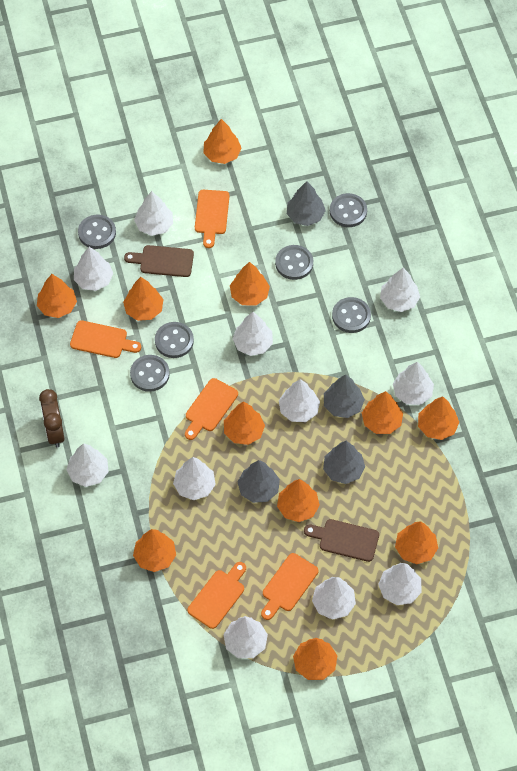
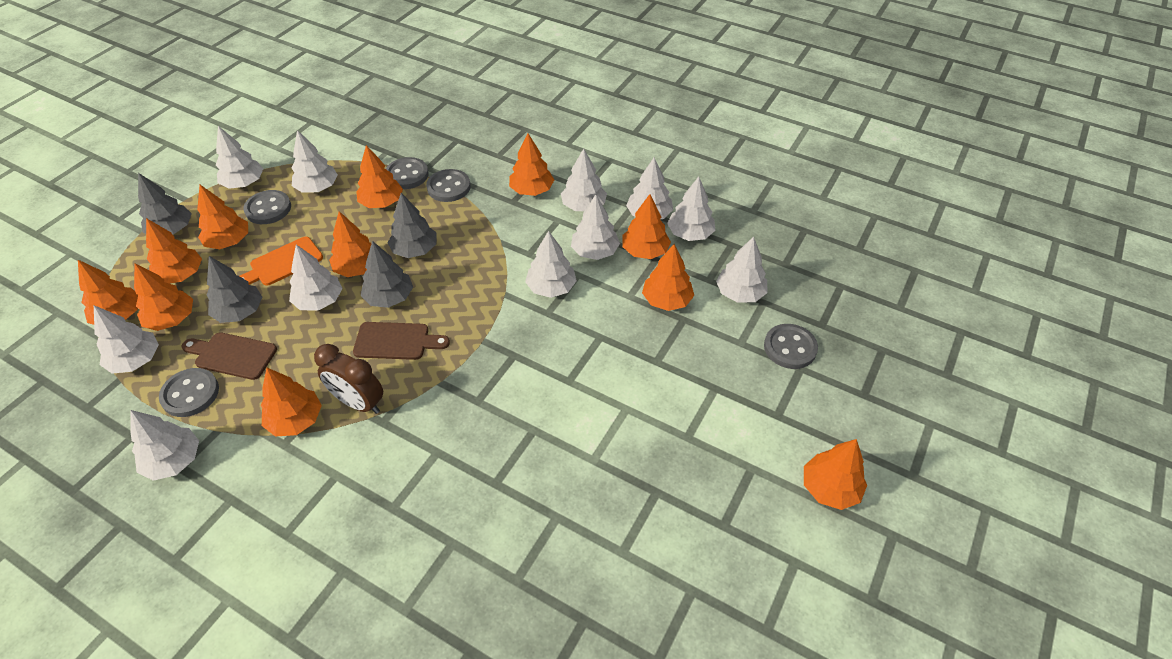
grey button: 6 -> 5
orange cutting board: 5 -> 1

